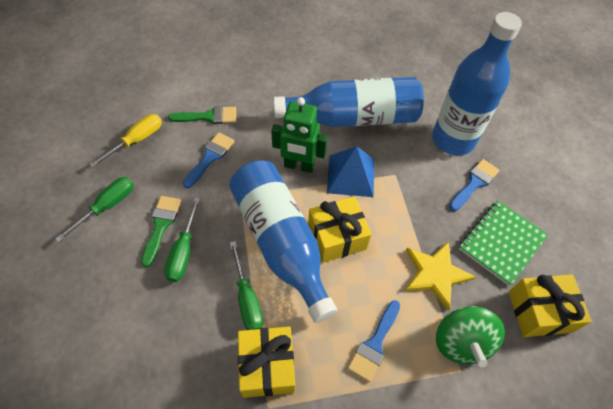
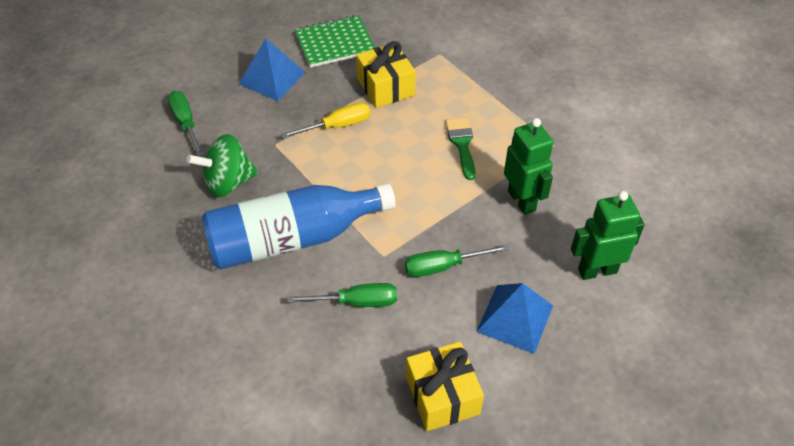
blue bottle: 3 -> 1
blue brush: 3 -> 0
blue pyramid: 1 -> 2
green brush: 2 -> 1
green robot: 1 -> 2
yellow gift: 3 -> 2
yellow star: 1 -> 0

